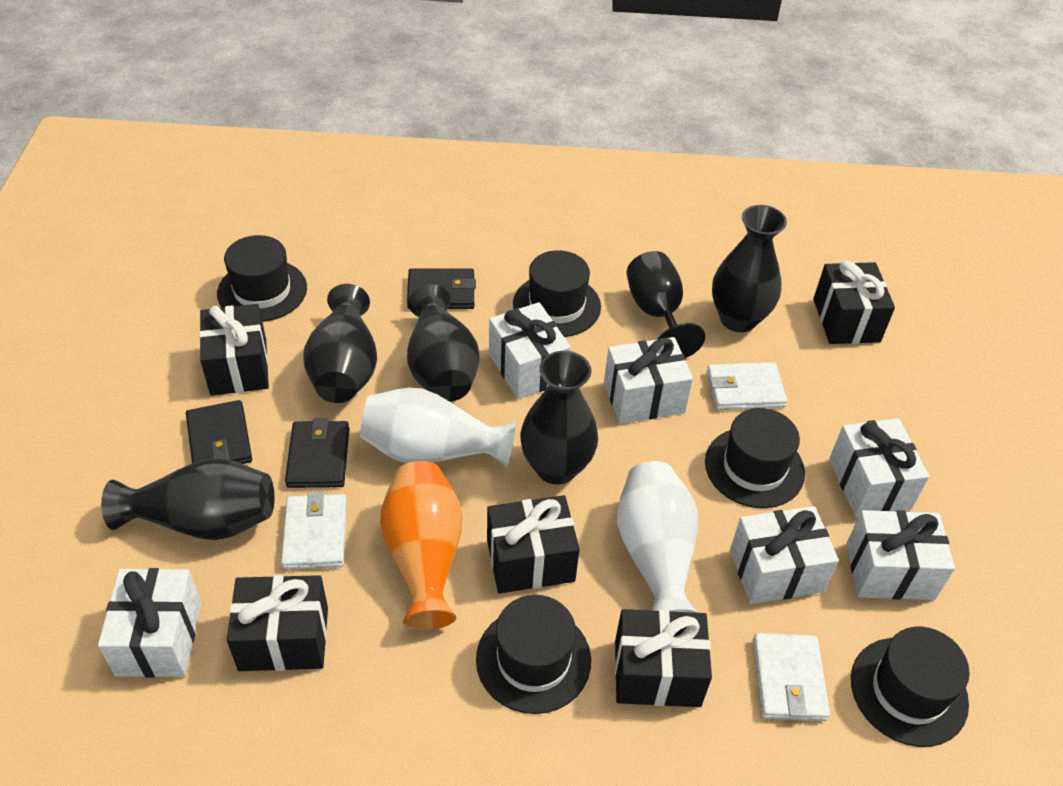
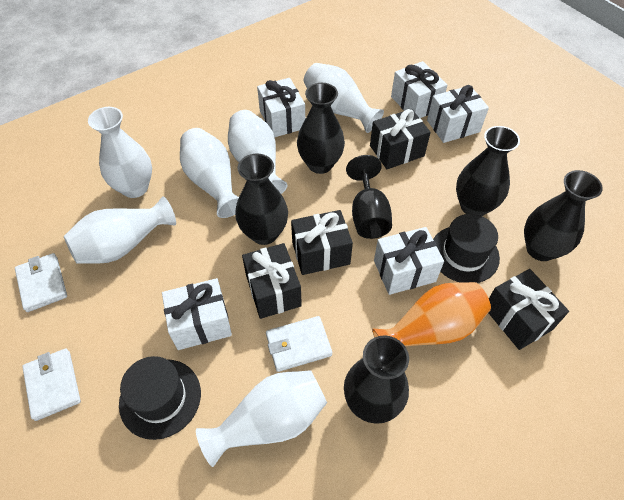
black gift: 5 -> 4
black hat: 5 -> 2
black wallet: 3 -> 0
white gift: 6 -> 5
white vase: 2 -> 6

